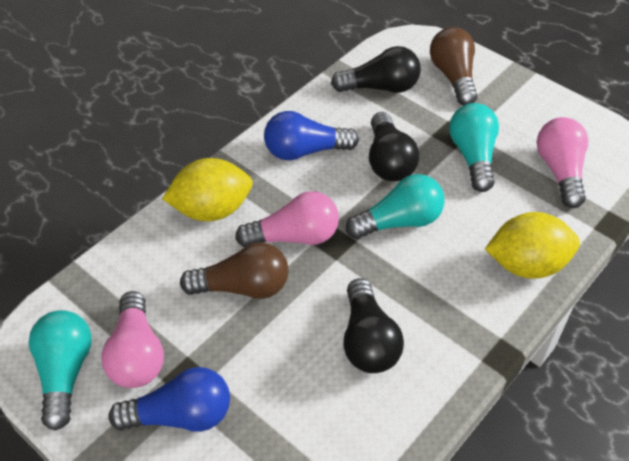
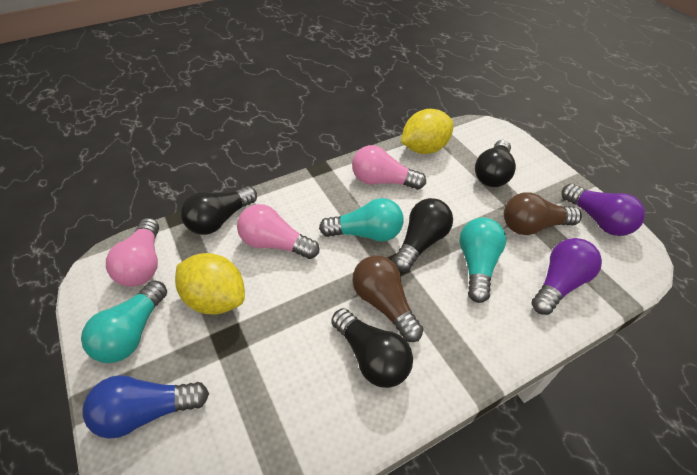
black light bulb: 3 -> 4
blue light bulb: 2 -> 1
purple light bulb: 0 -> 2

